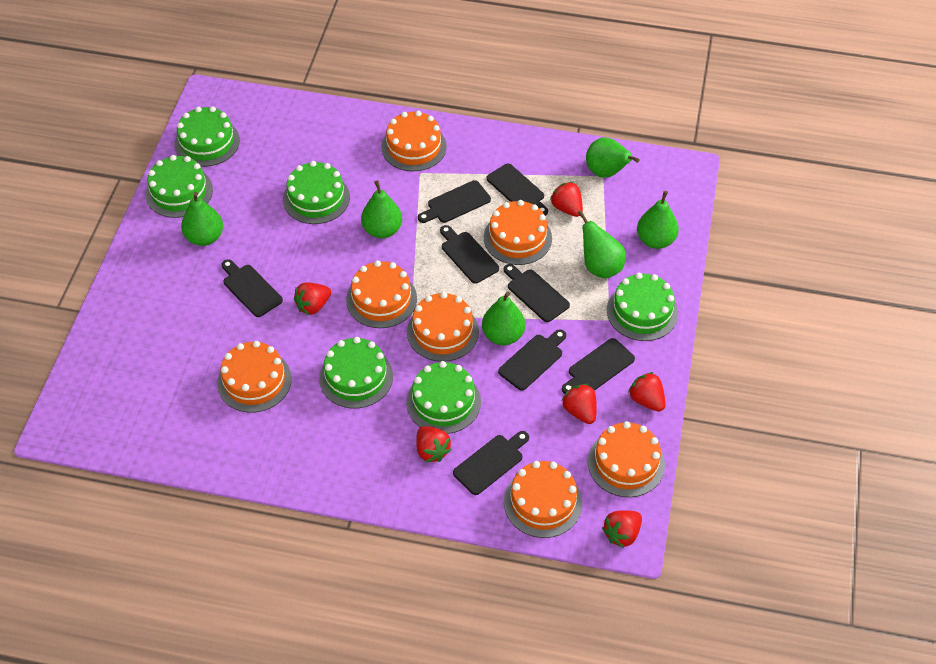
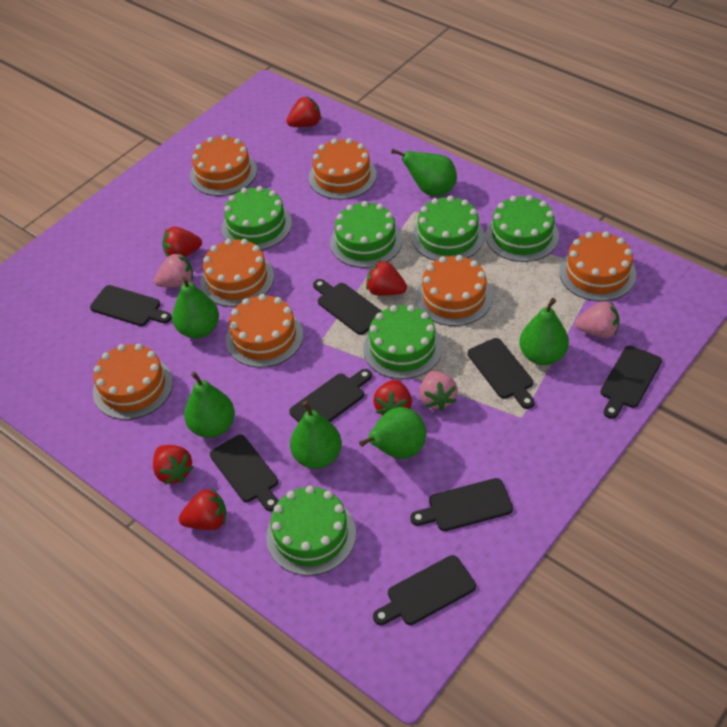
pink strawberry: 0 -> 3

